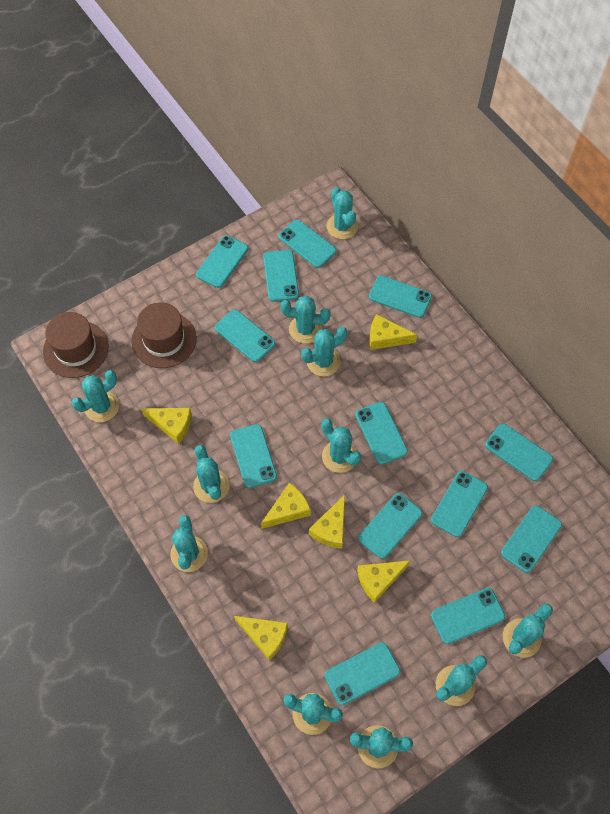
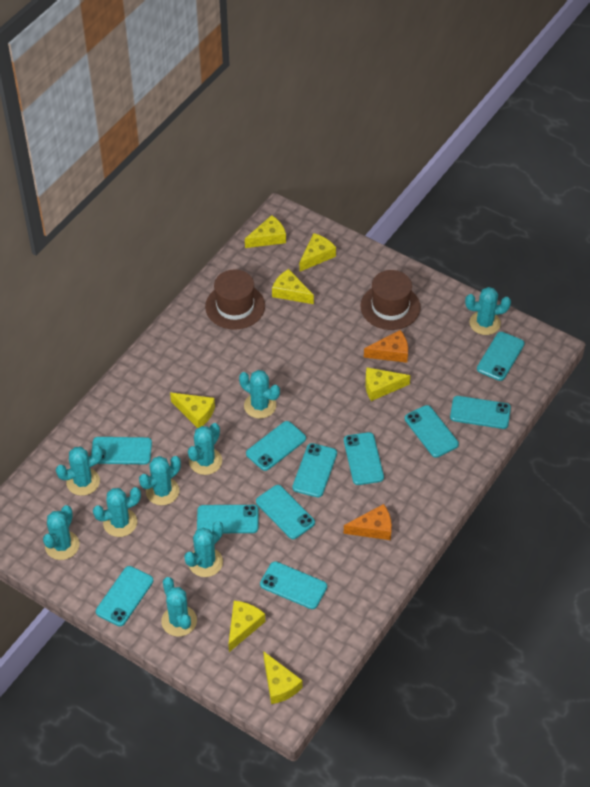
orange cheese: 0 -> 2
turquoise cactus: 11 -> 9
turquoise phone: 13 -> 11
yellow cheese: 6 -> 7

